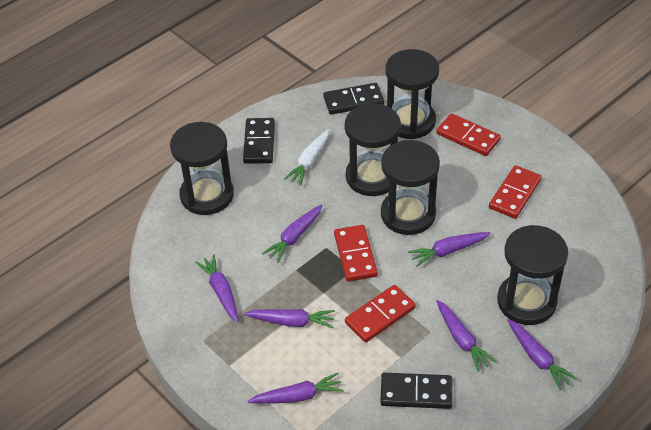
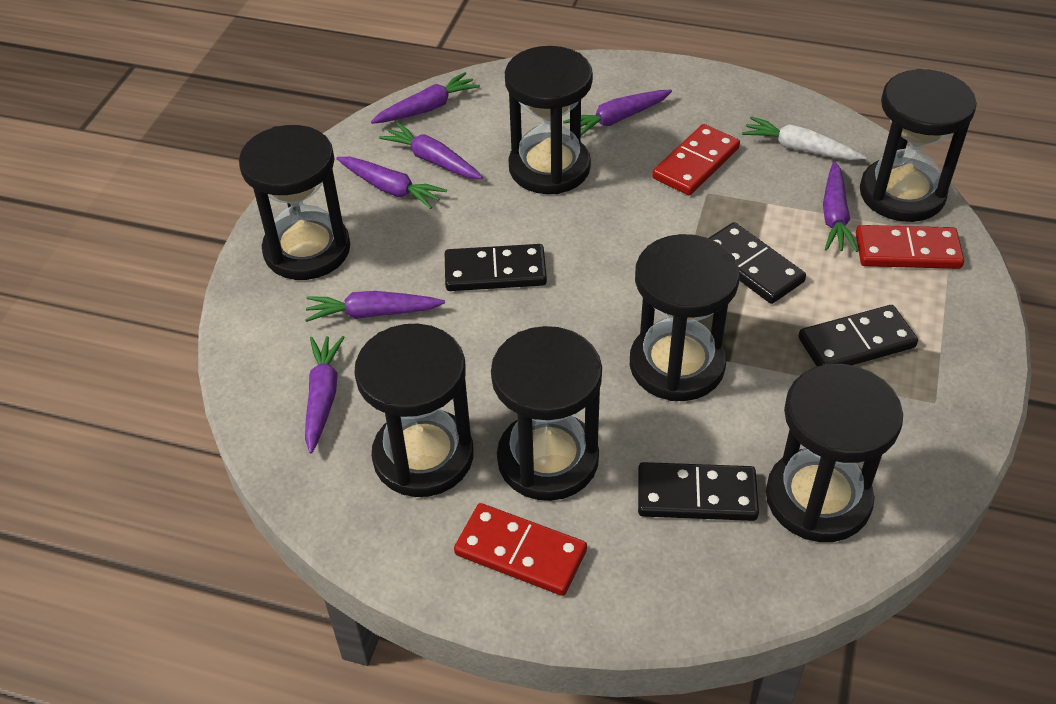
black domino: 3 -> 4
black hourglass: 5 -> 7
red domino: 4 -> 3

